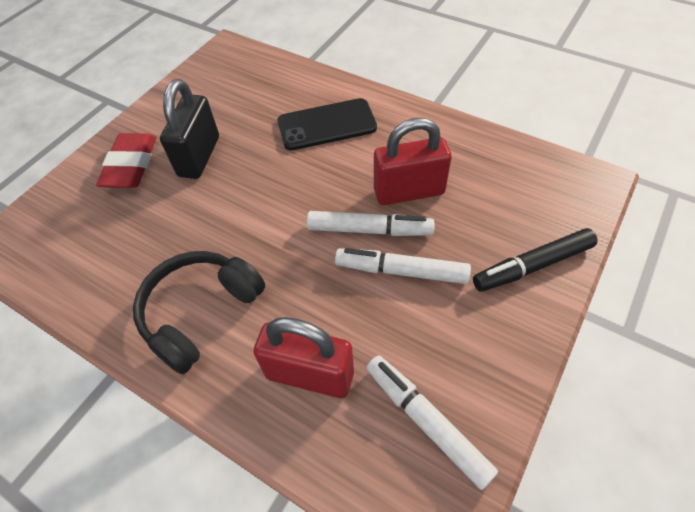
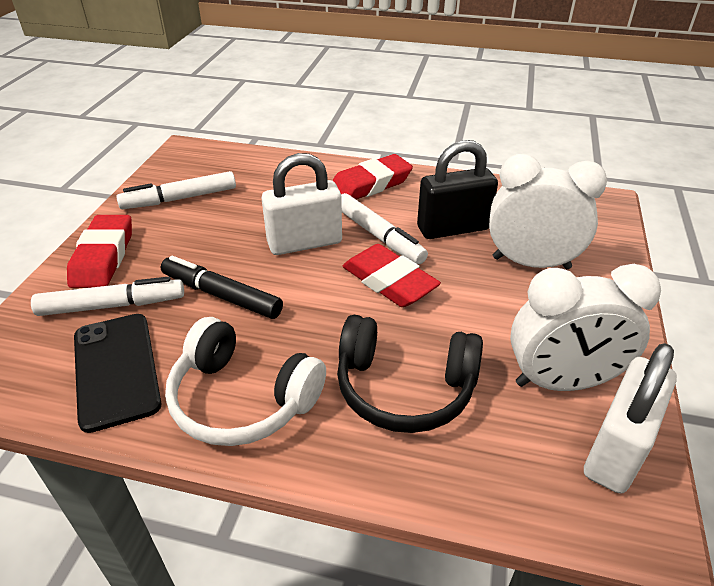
red eraser: 1 -> 3
red padlock: 2 -> 0
white clock: 0 -> 2
white headphones: 0 -> 1
white padlock: 0 -> 2

